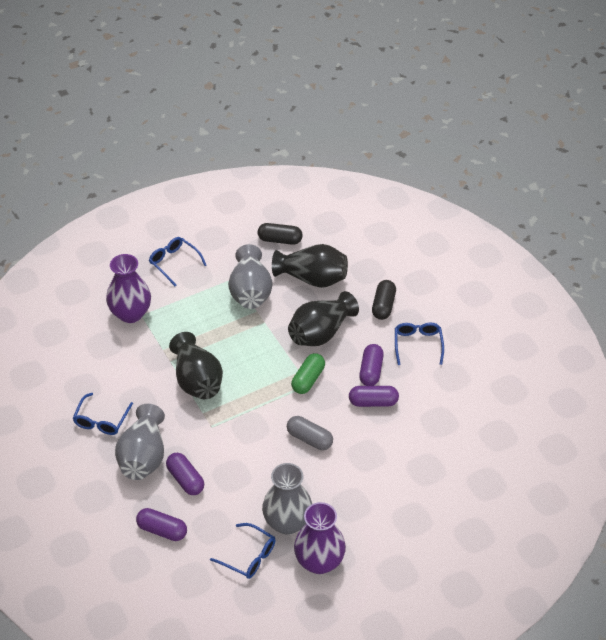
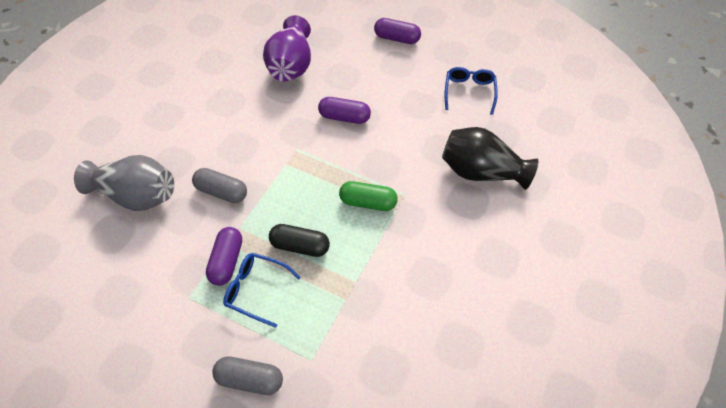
black capsule: 2 -> 1
black vase: 3 -> 1
blue glasses: 4 -> 2
grey capsule: 1 -> 2
grey vase: 3 -> 1
purple capsule: 4 -> 3
purple vase: 2 -> 1

